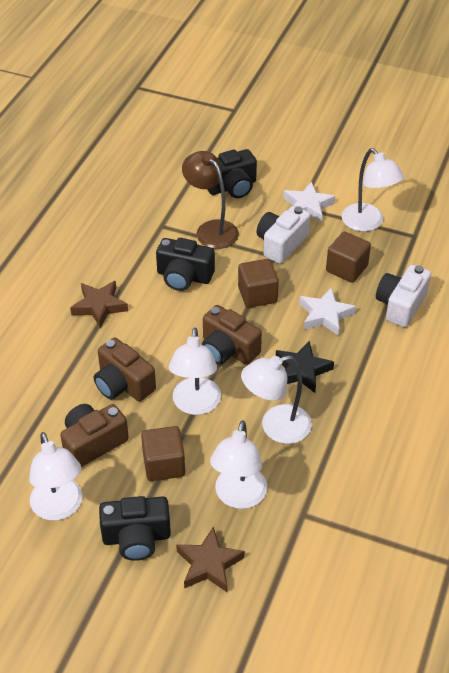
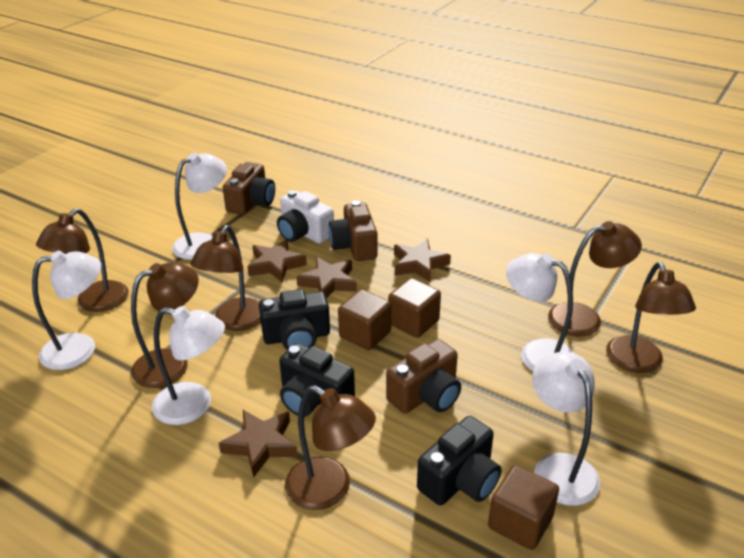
black star: 1 -> 0
brown lamp: 1 -> 6
brown star: 2 -> 4
white camera: 2 -> 1
white star: 2 -> 0

